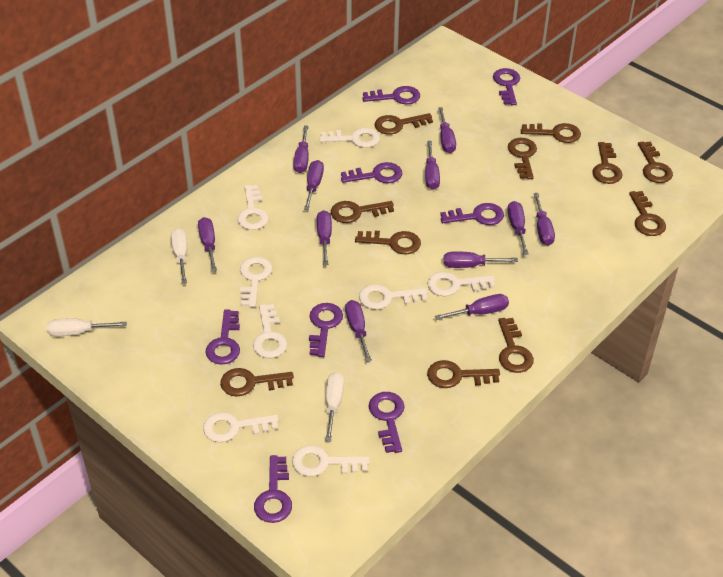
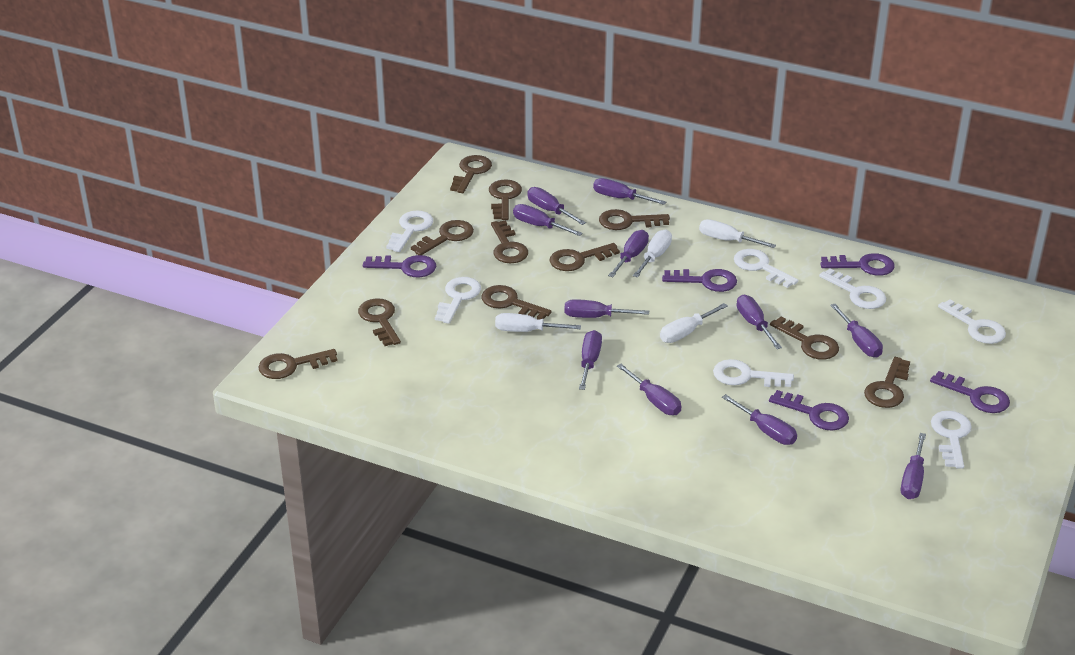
purple key: 8 -> 5
white key: 8 -> 7
white screwdriver: 3 -> 4

